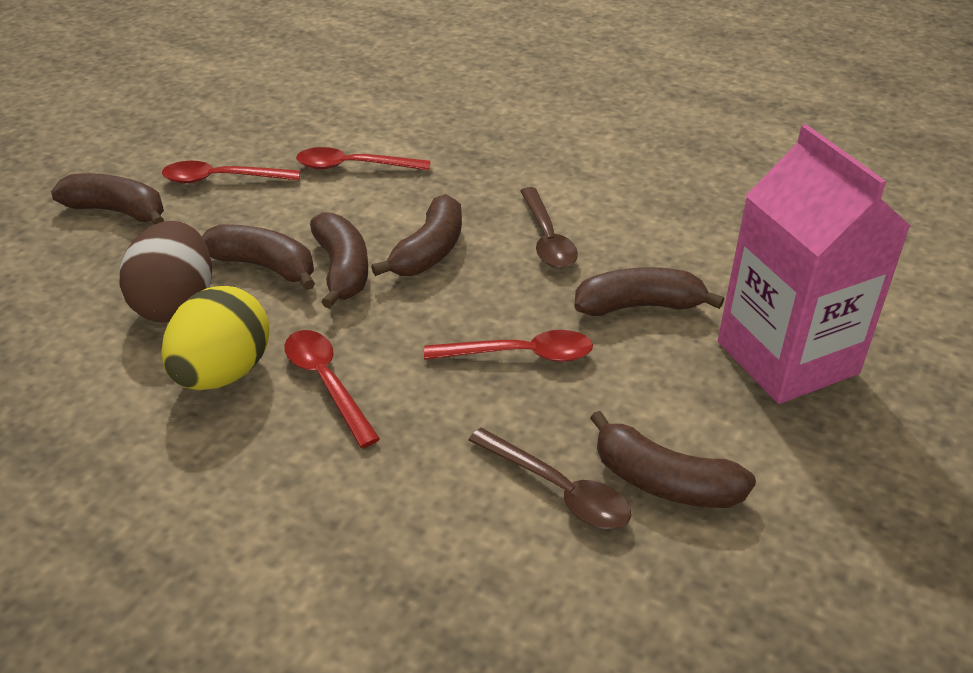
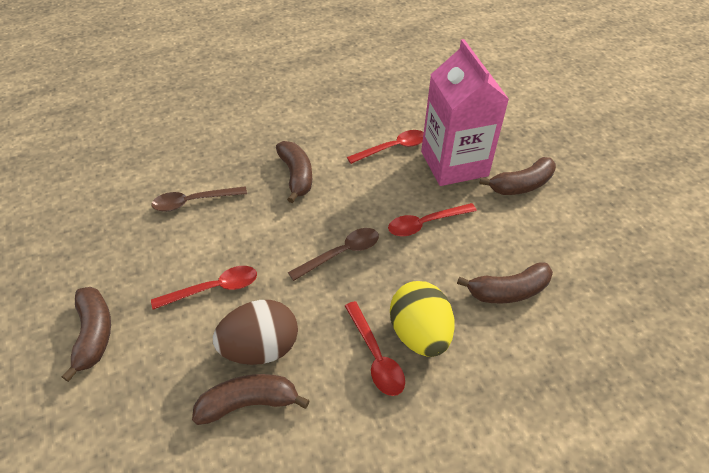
brown banana: 6 -> 5

